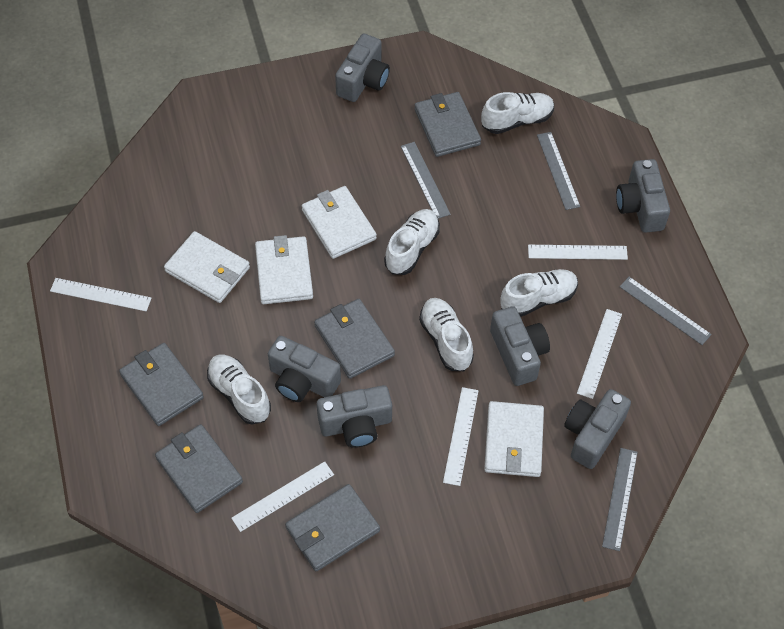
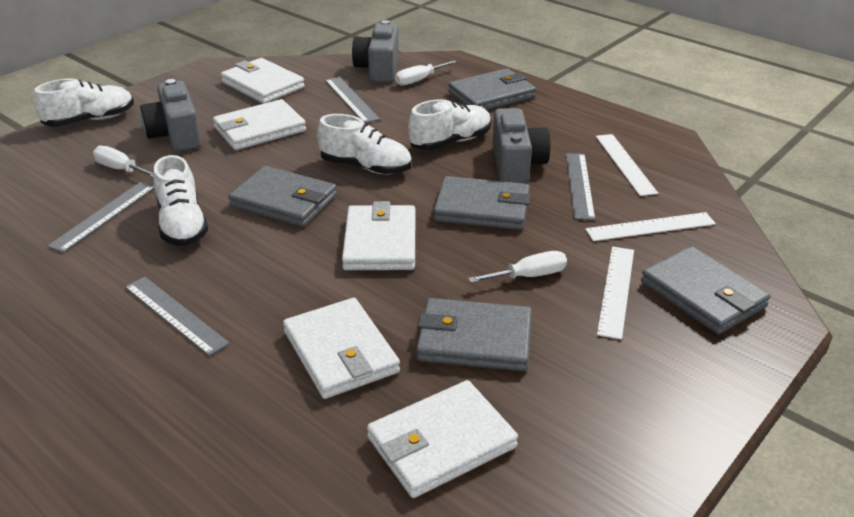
grey camera: 6 -> 3
white ruler: 5 -> 3
white screwdriver: 0 -> 3
white shoe: 5 -> 4
white wallet: 4 -> 5

